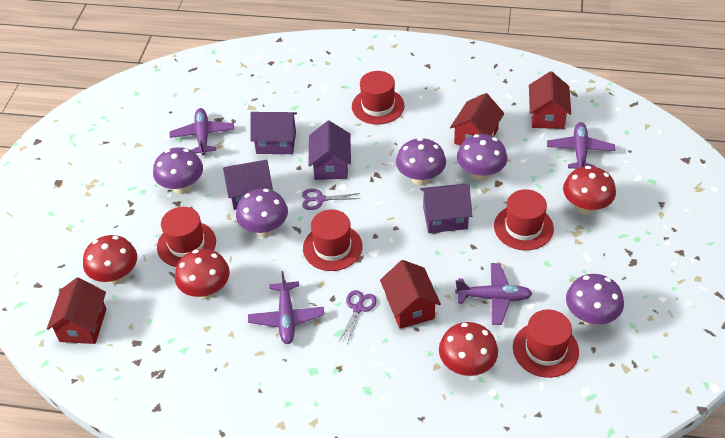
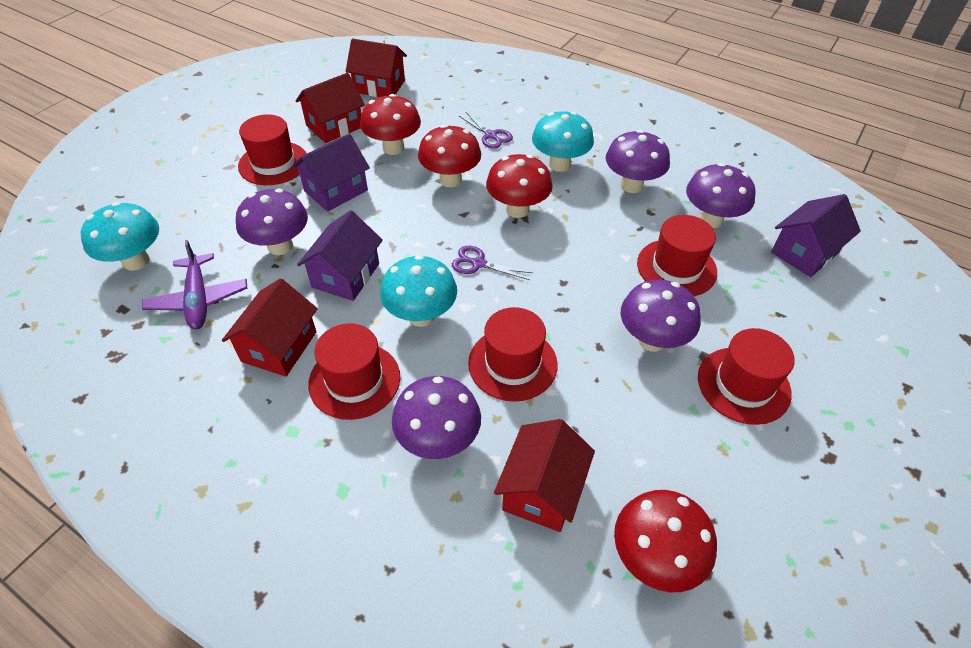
purple house: 4 -> 3
purple plane: 4 -> 1
turquoise mushroom: 0 -> 3

